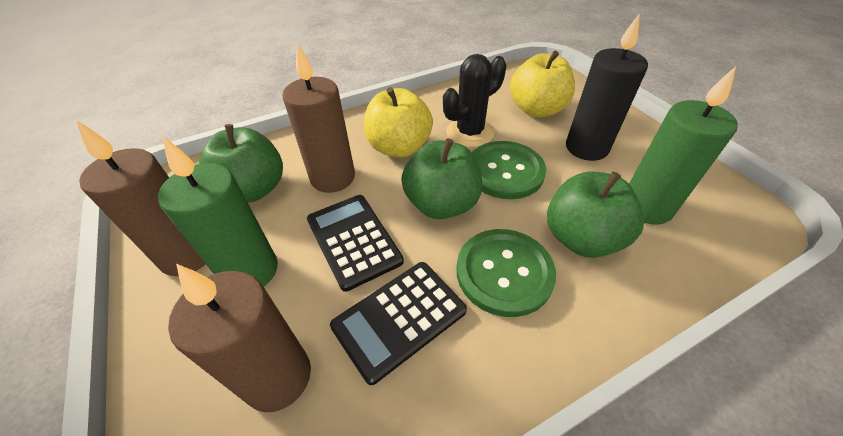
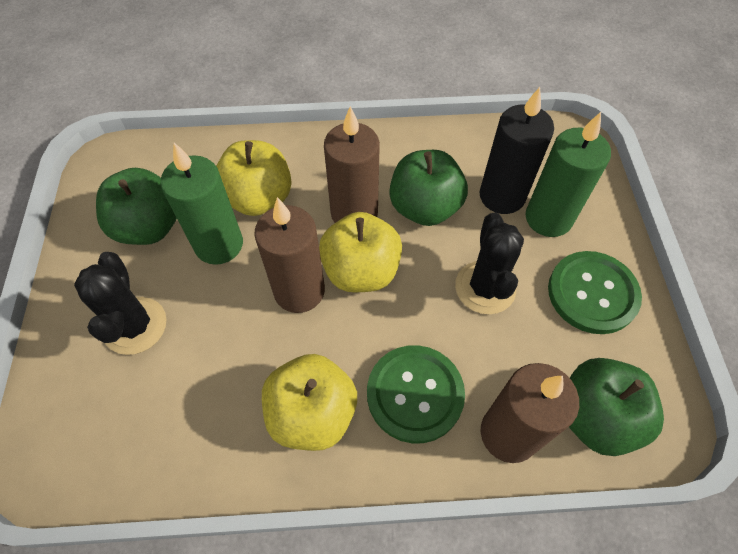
black cactus: 1 -> 2
black calculator: 2 -> 0
yellow apple: 2 -> 3

